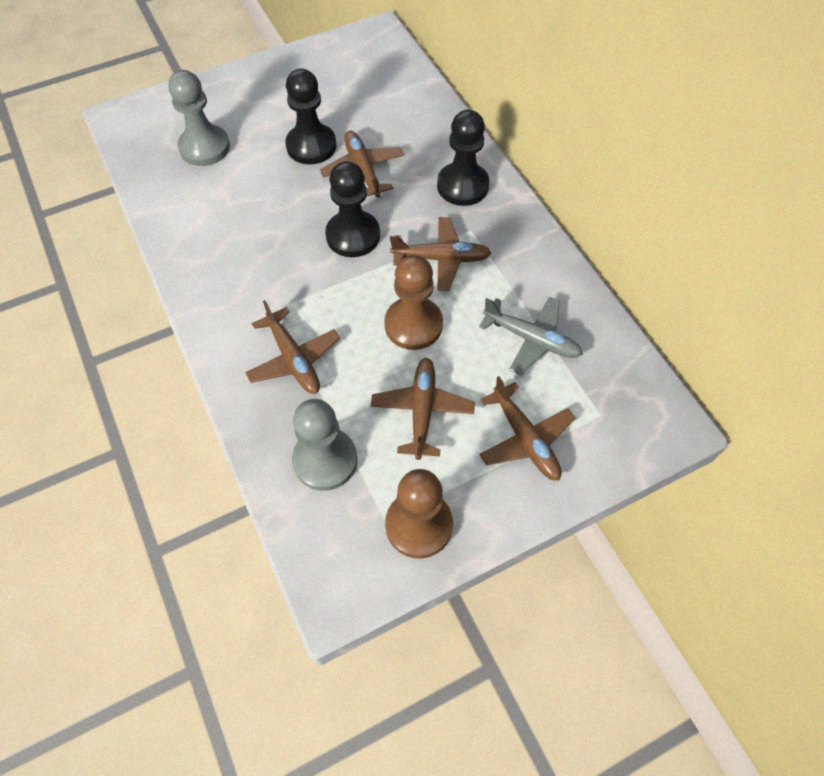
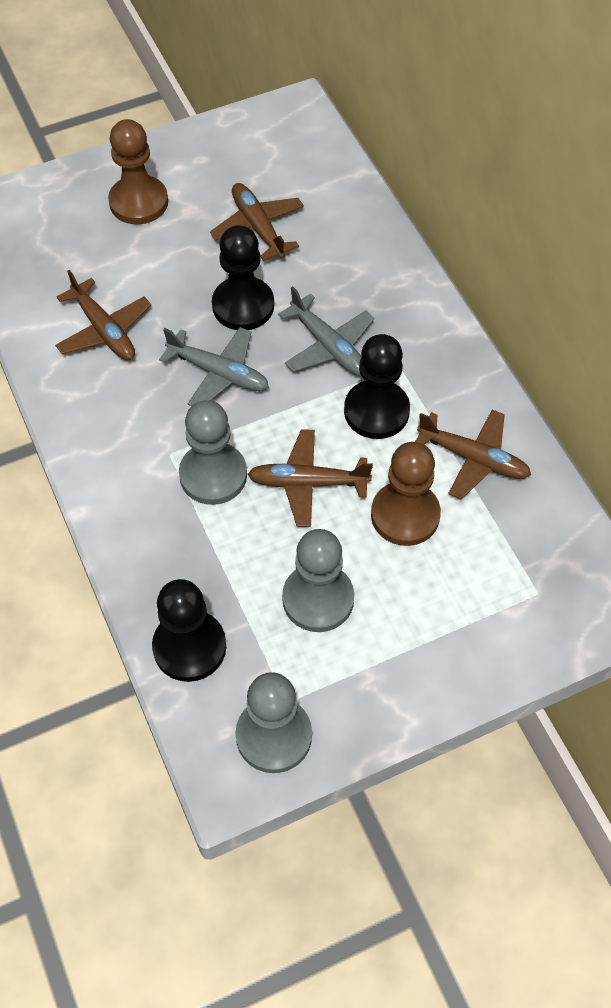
brown plane: 5 -> 4
grey pawn: 2 -> 3
grey plane: 1 -> 2

